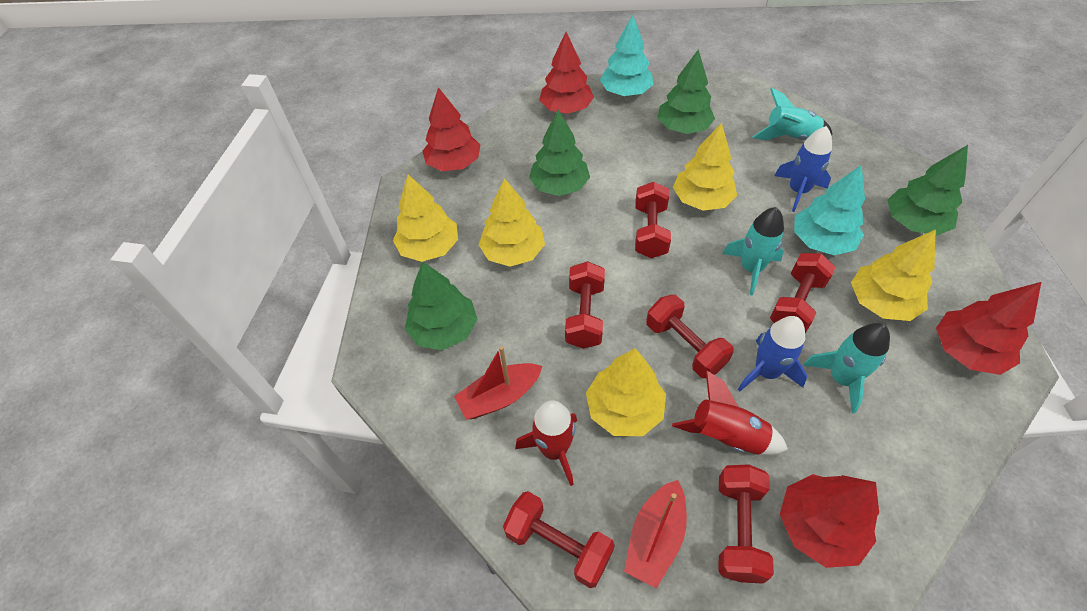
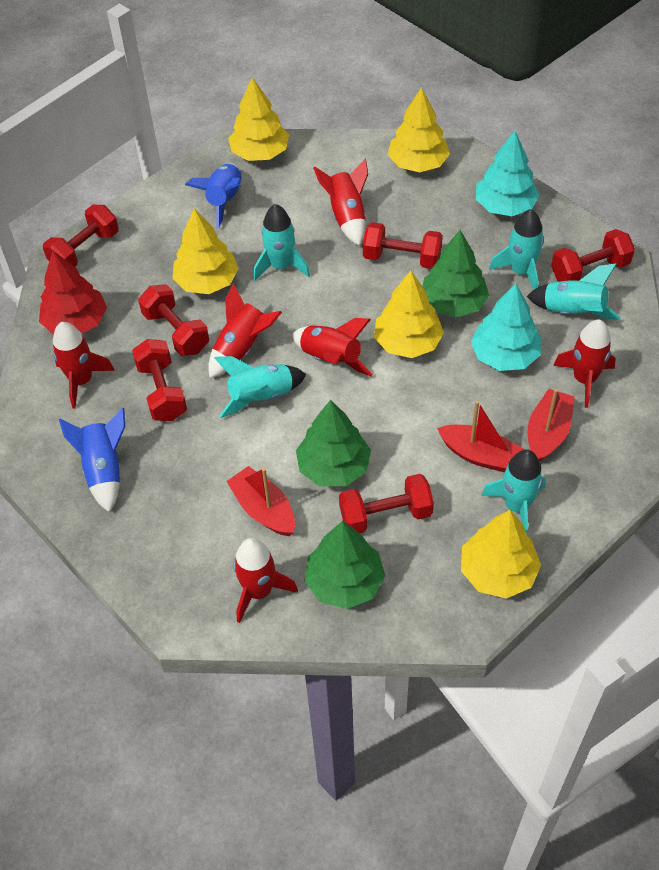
green tree: 4 -> 3
red boat: 2 -> 3
red rocket: 2 -> 6
red tree: 4 -> 1
turquoise rocket: 3 -> 5

